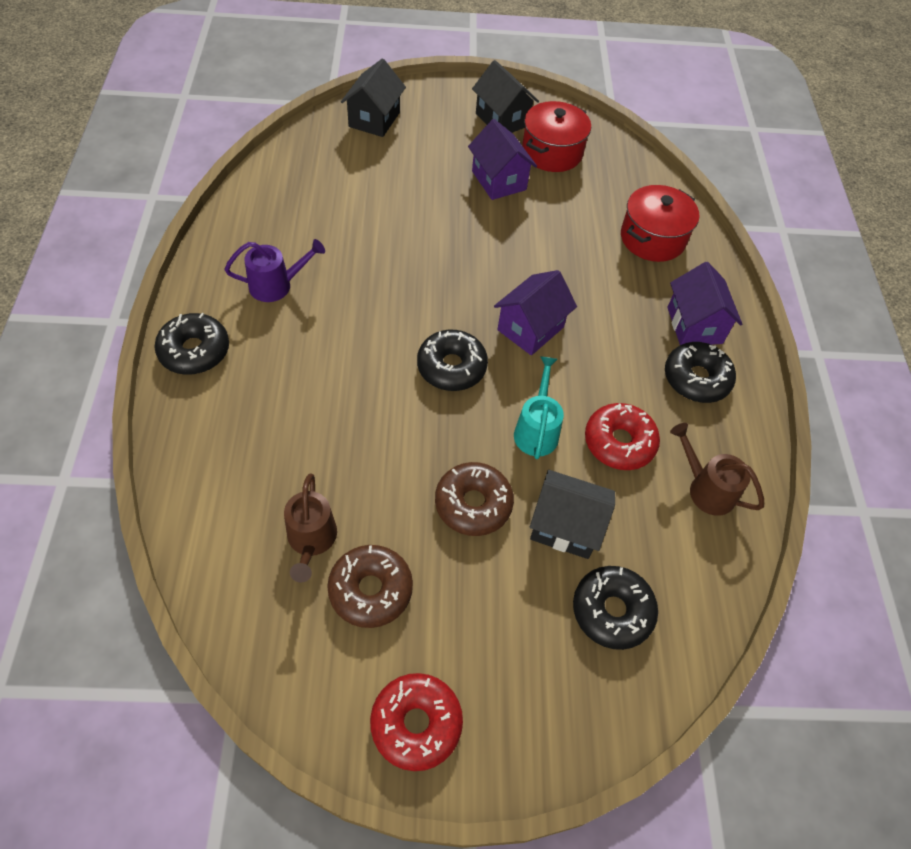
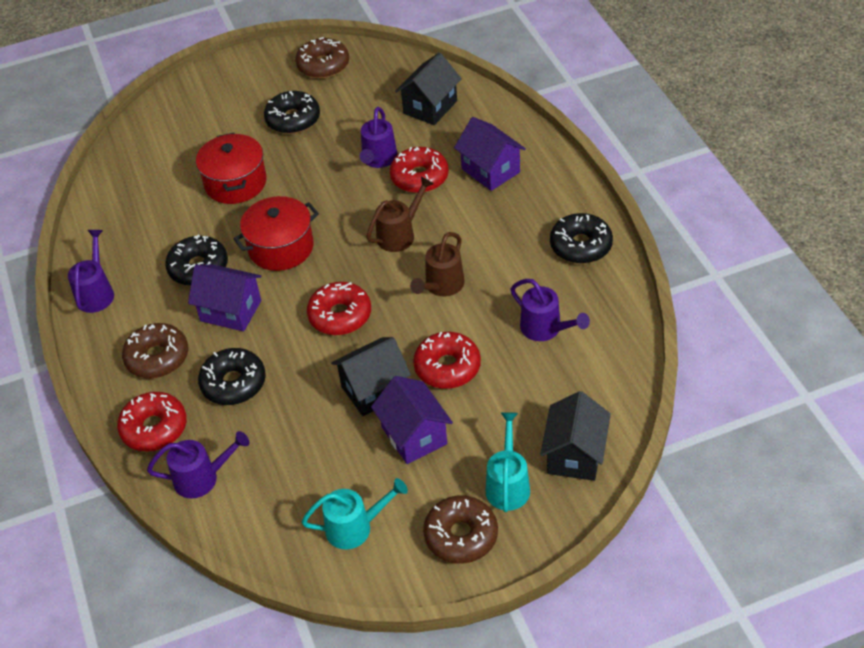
brown donut: 2 -> 3
purple watering can: 1 -> 4
red donut: 2 -> 4
turquoise watering can: 1 -> 2

